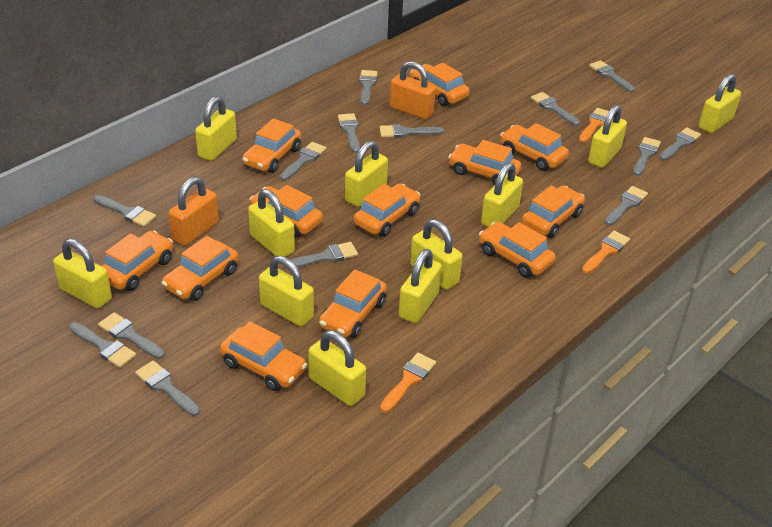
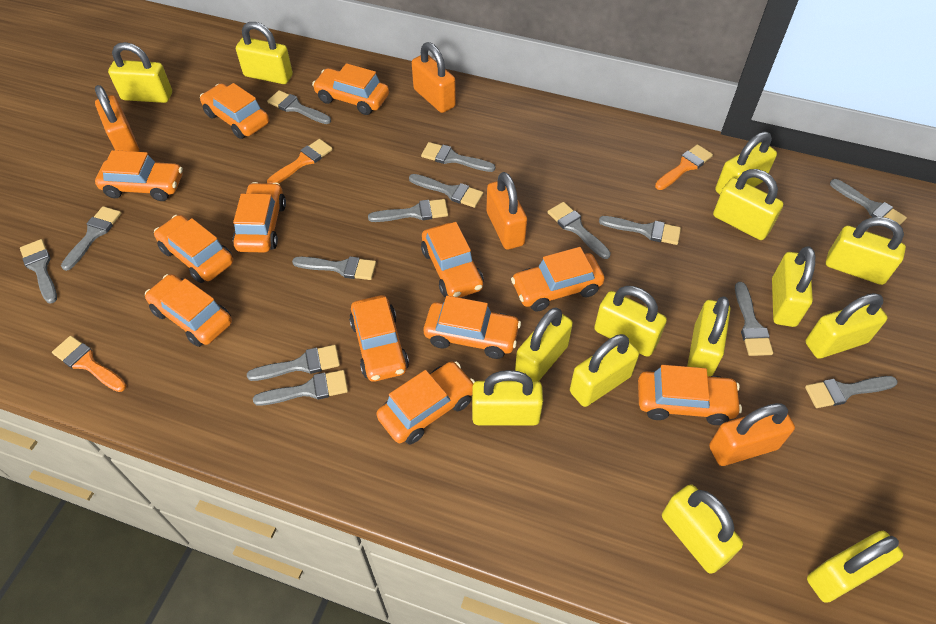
orange padlock: 2 -> 4
yellow padlock: 11 -> 14

